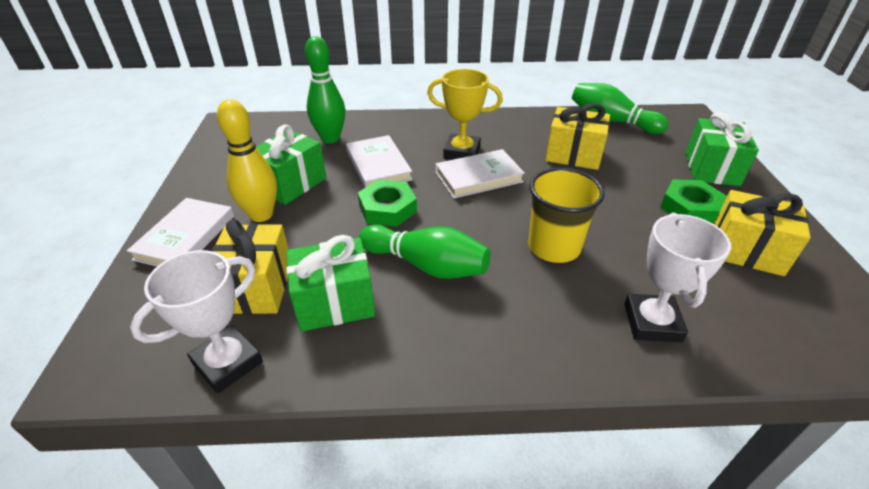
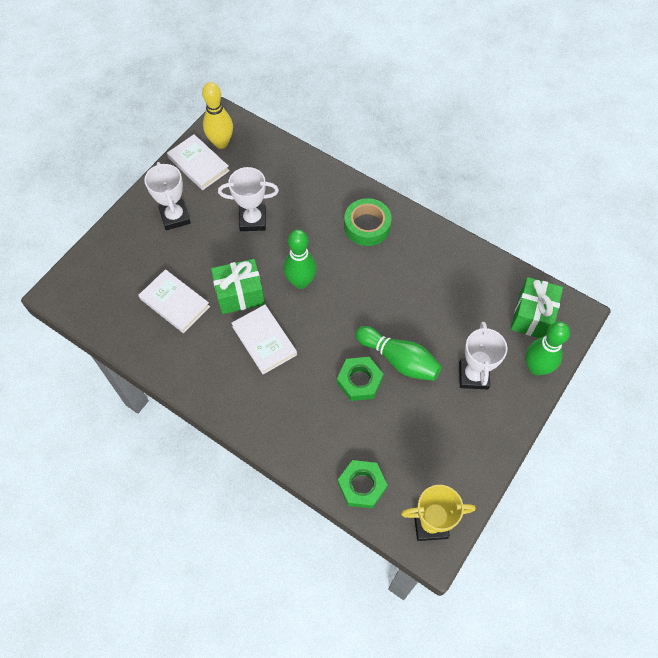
green gift: 3 -> 2
green tape: 0 -> 1
white trophy: 2 -> 3
yellow cup: 1 -> 0
yellow gift: 3 -> 0

